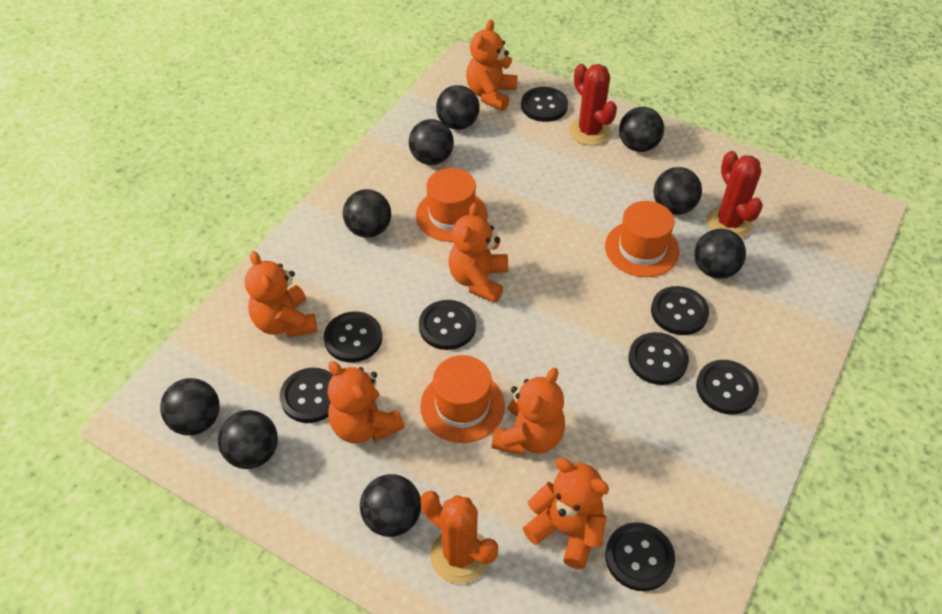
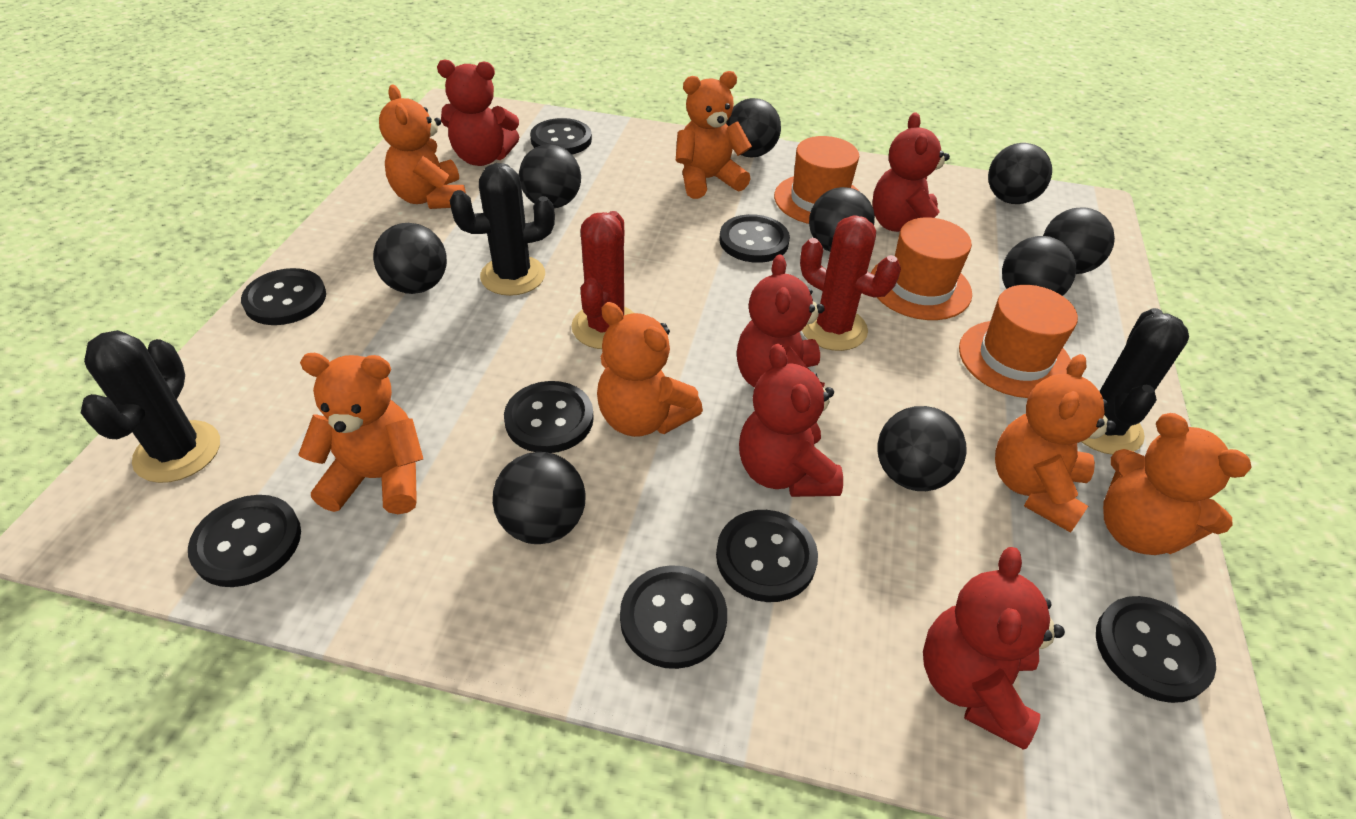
black cactus: 0 -> 3
orange cactus: 1 -> 0
red teddy bear: 0 -> 5

